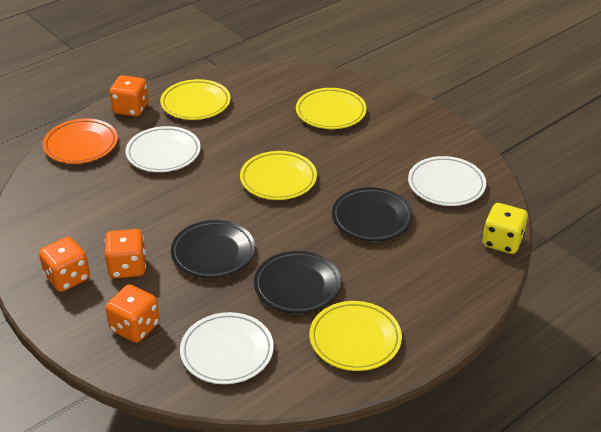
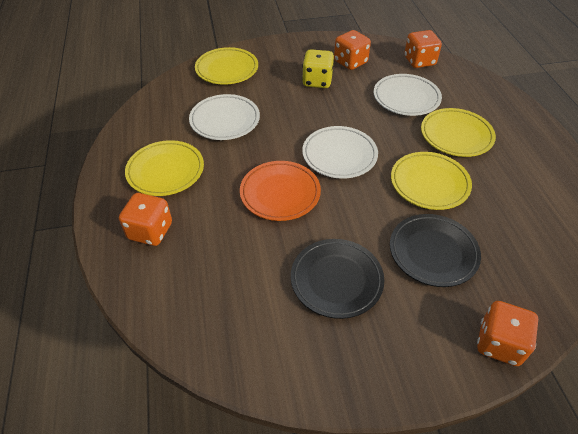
black plate: 3 -> 2

